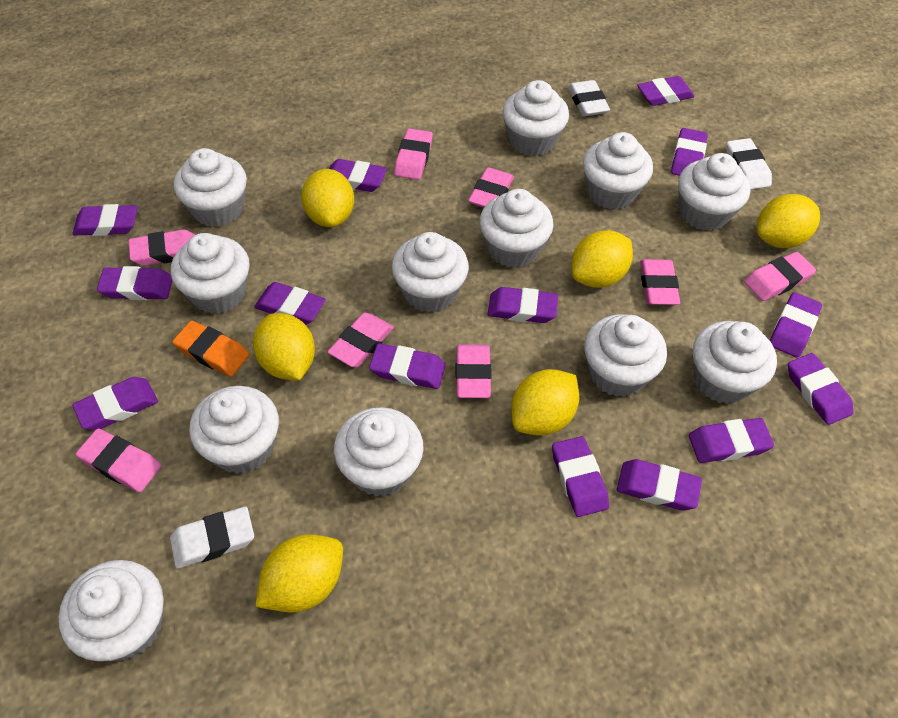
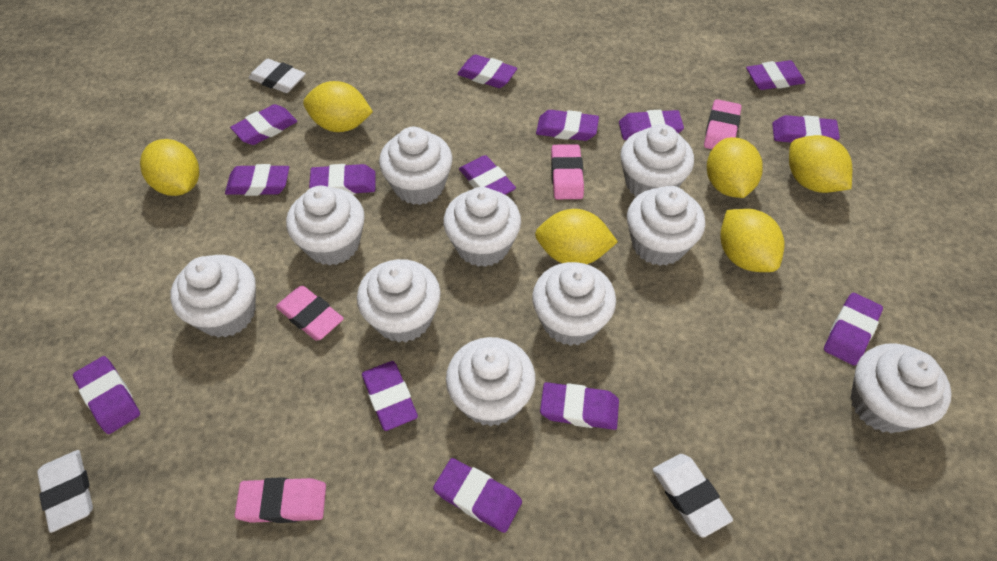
orange eraser: 1 -> 0
pink eraser: 8 -> 4
white cupcake: 12 -> 10

